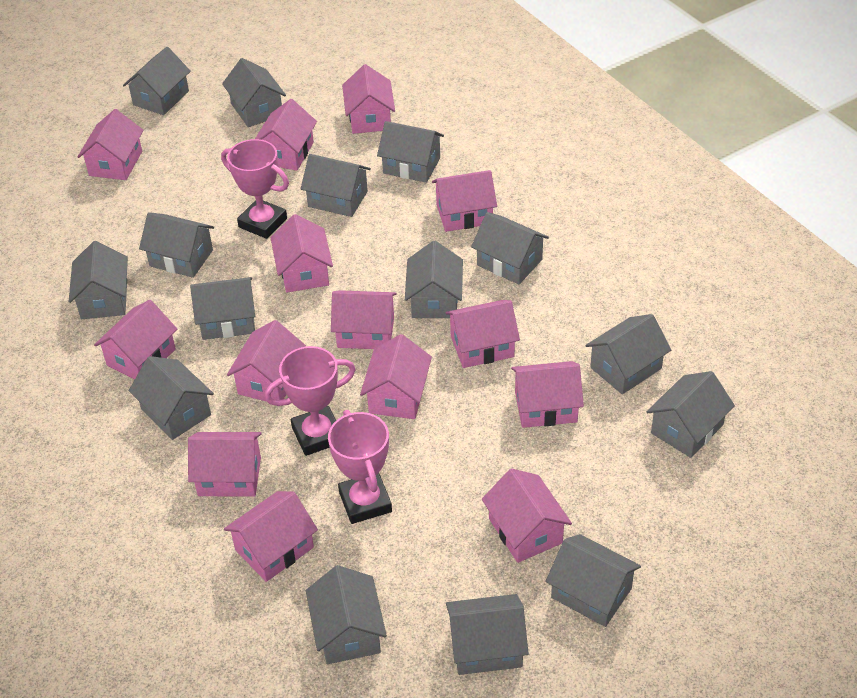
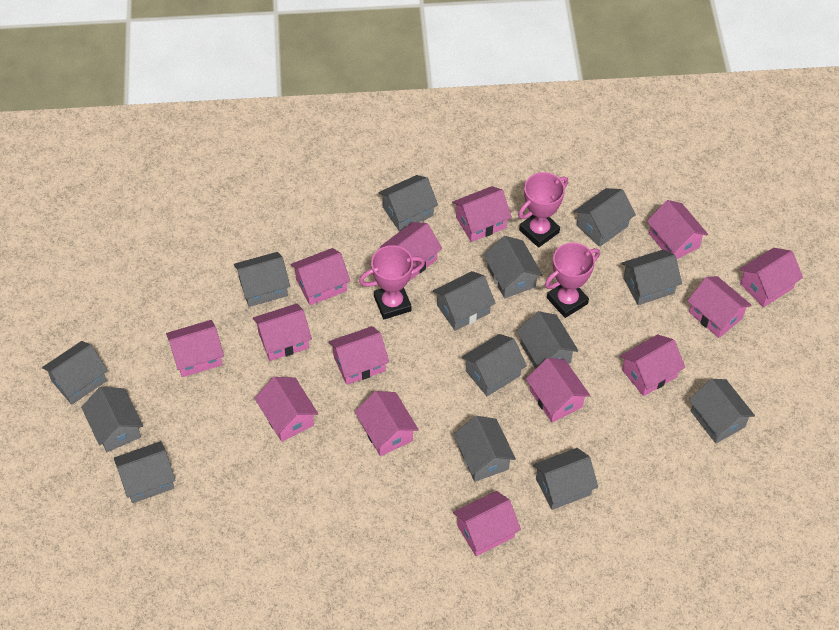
grey house: 15 -> 14

